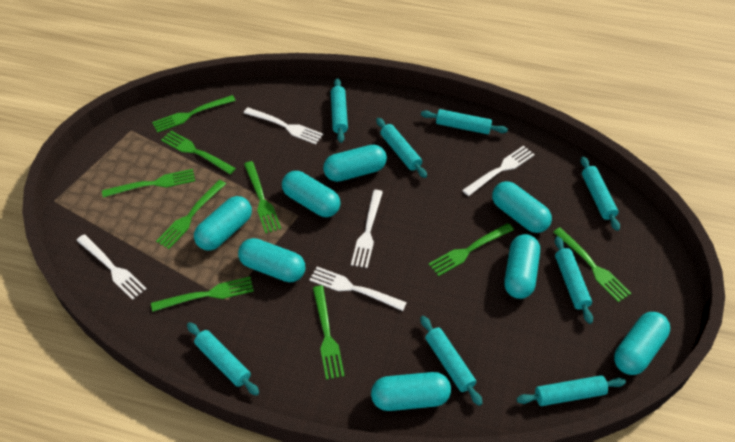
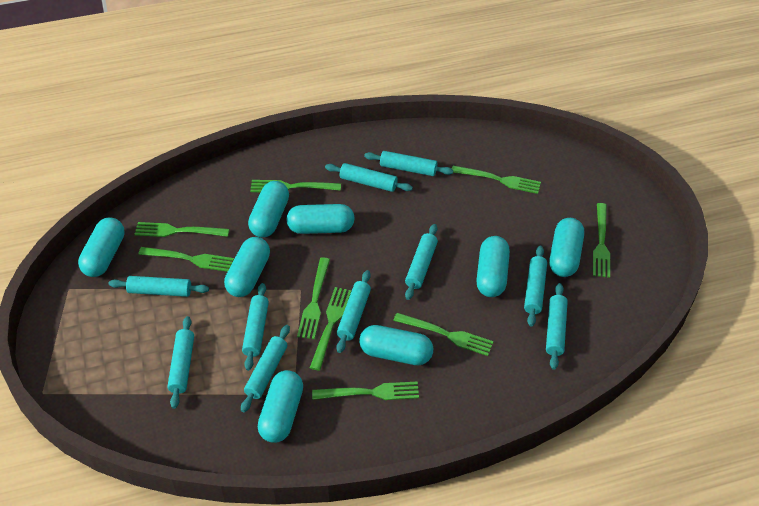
turquoise rolling pin: 8 -> 10
white fork: 5 -> 0

